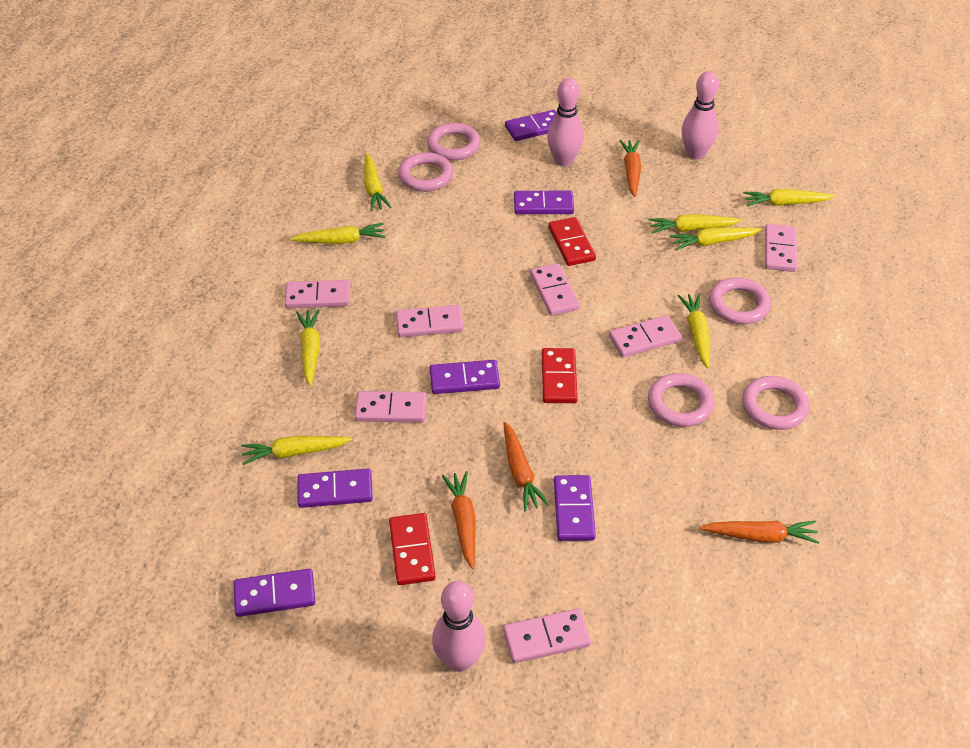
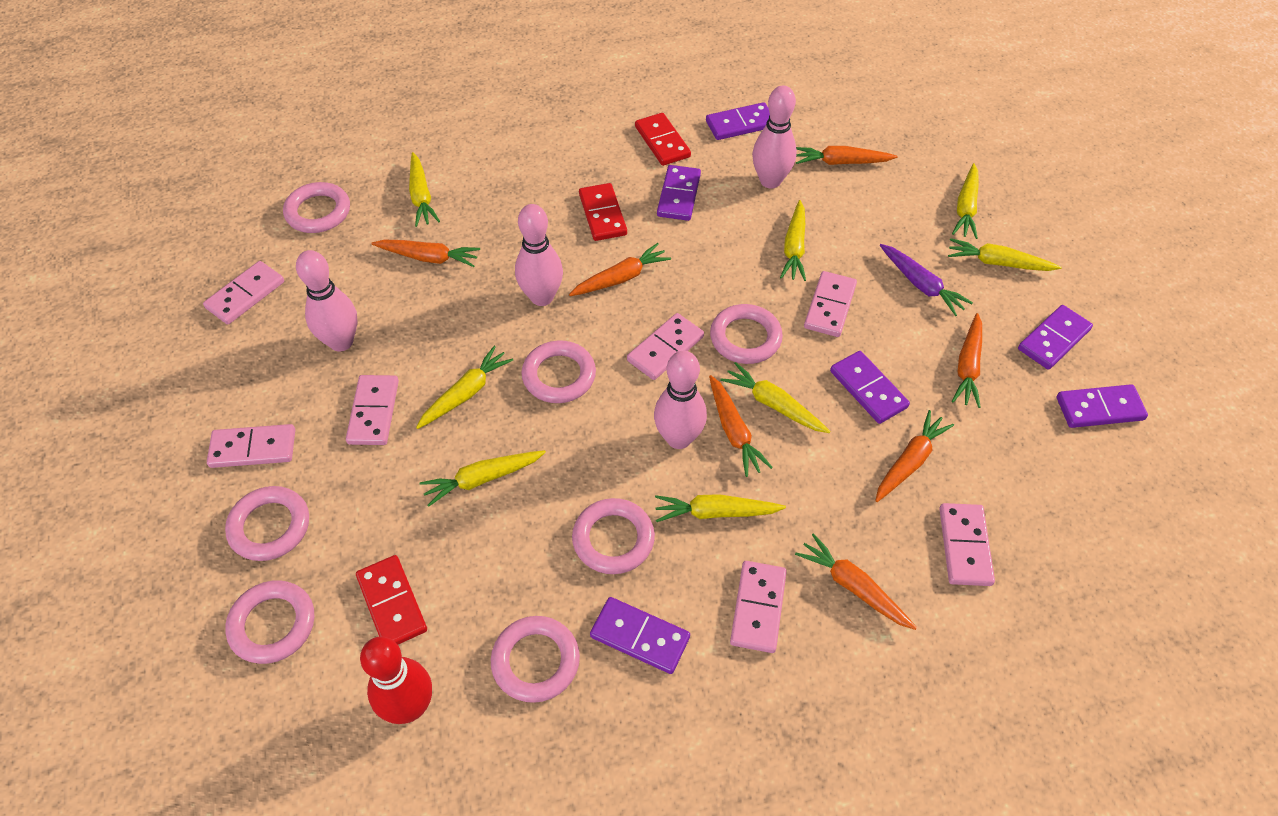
orange carrot: 4 -> 7
pink bowling pin: 3 -> 4
pink ring: 5 -> 7
purple carrot: 0 -> 1
red bowling pin: 0 -> 1

